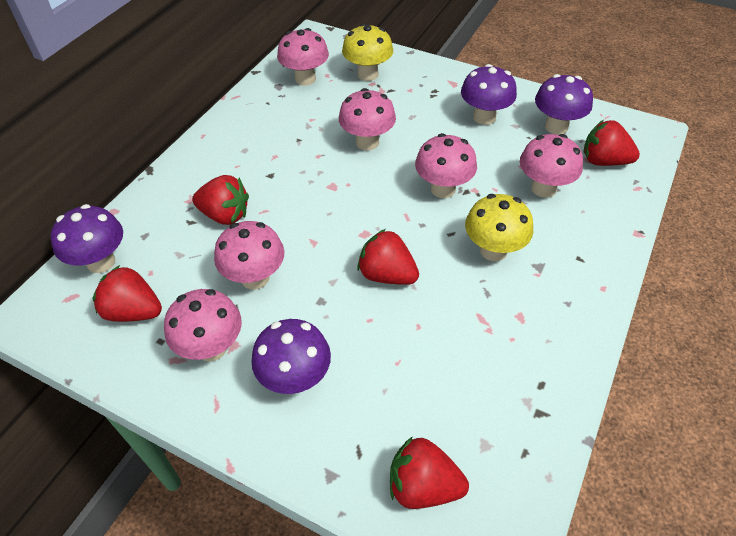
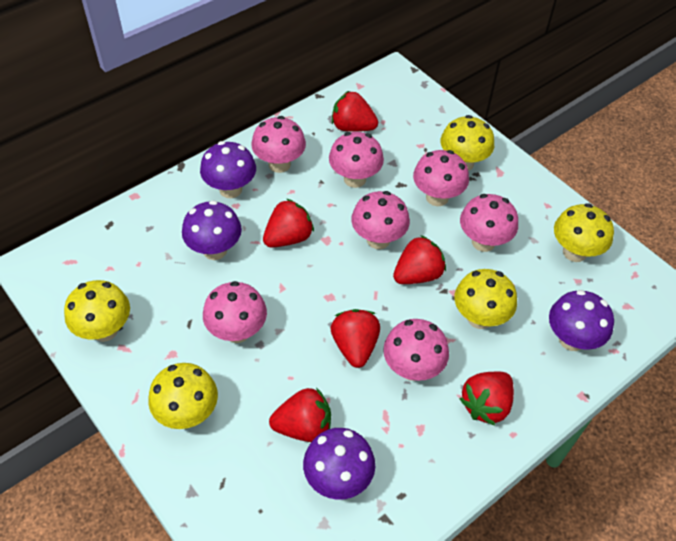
pink mushroom: 6 -> 7
red strawberry: 5 -> 6
yellow mushroom: 2 -> 5

